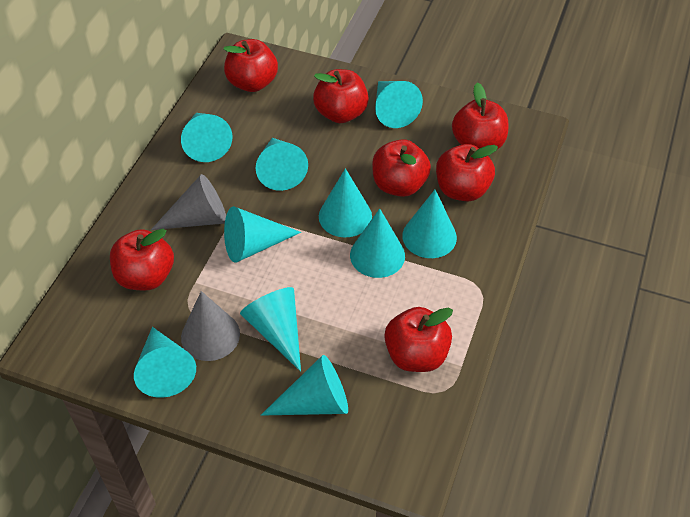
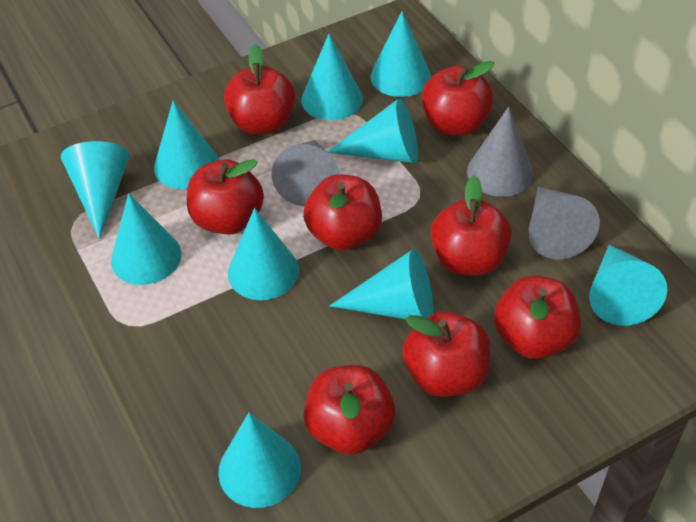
grey cone: 2 -> 3
red apple: 7 -> 8

